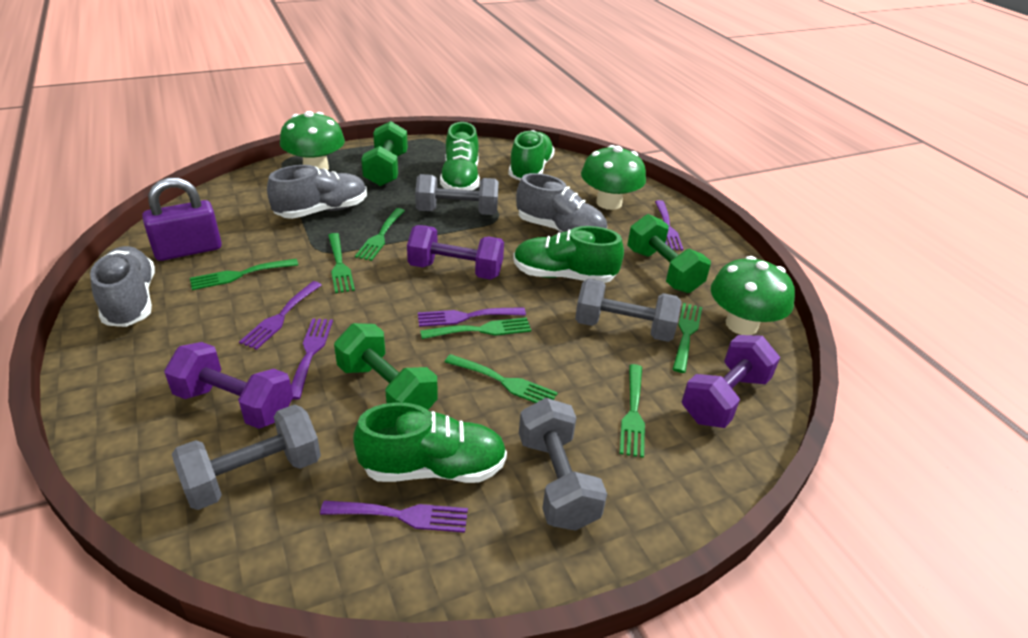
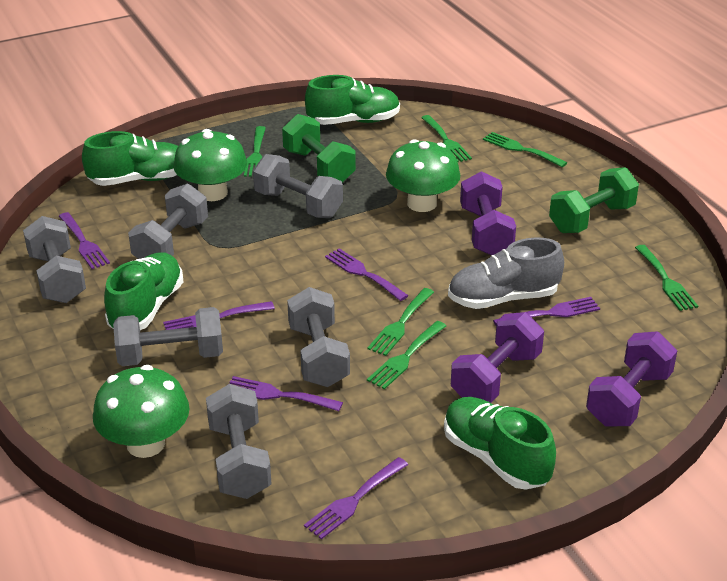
green dumbbell: 3 -> 2
green fork: 7 -> 6
grey dumbbell: 4 -> 6
grey shoe: 3 -> 1
purple fork: 5 -> 6
purple padlock: 1 -> 0

